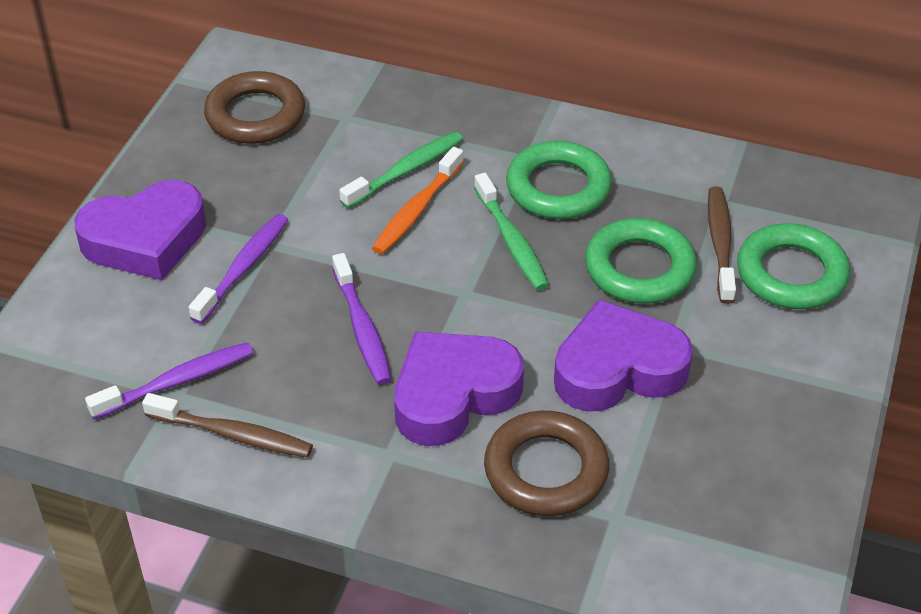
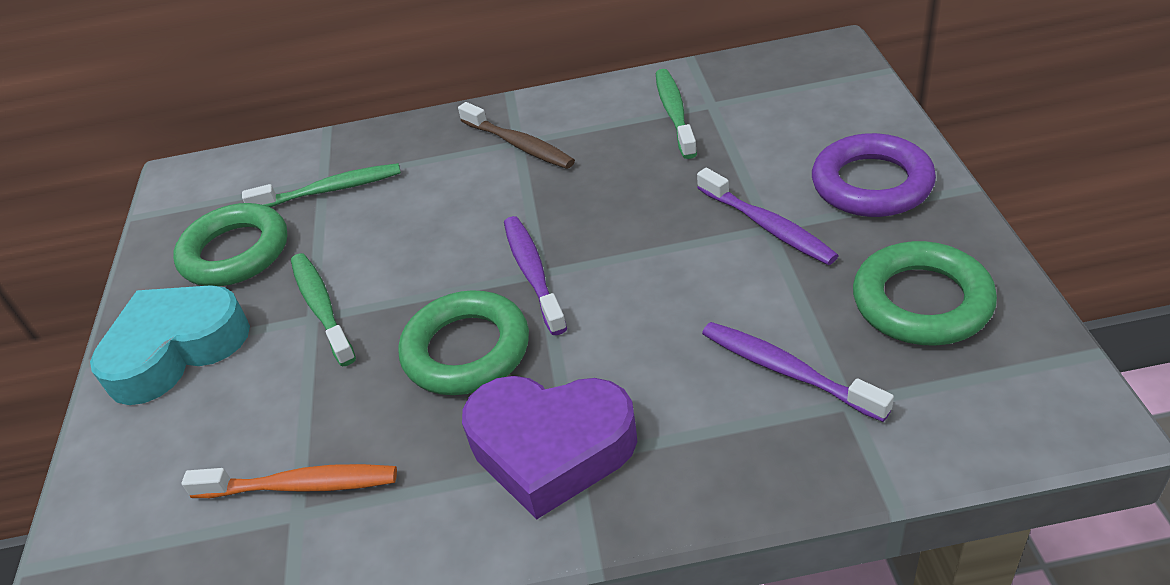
brown ring: 2 -> 0
brown toothbrush: 2 -> 1
green toothbrush: 2 -> 3
purple heart: 3 -> 1
purple ring: 0 -> 1
turquoise heart: 0 -> 1

